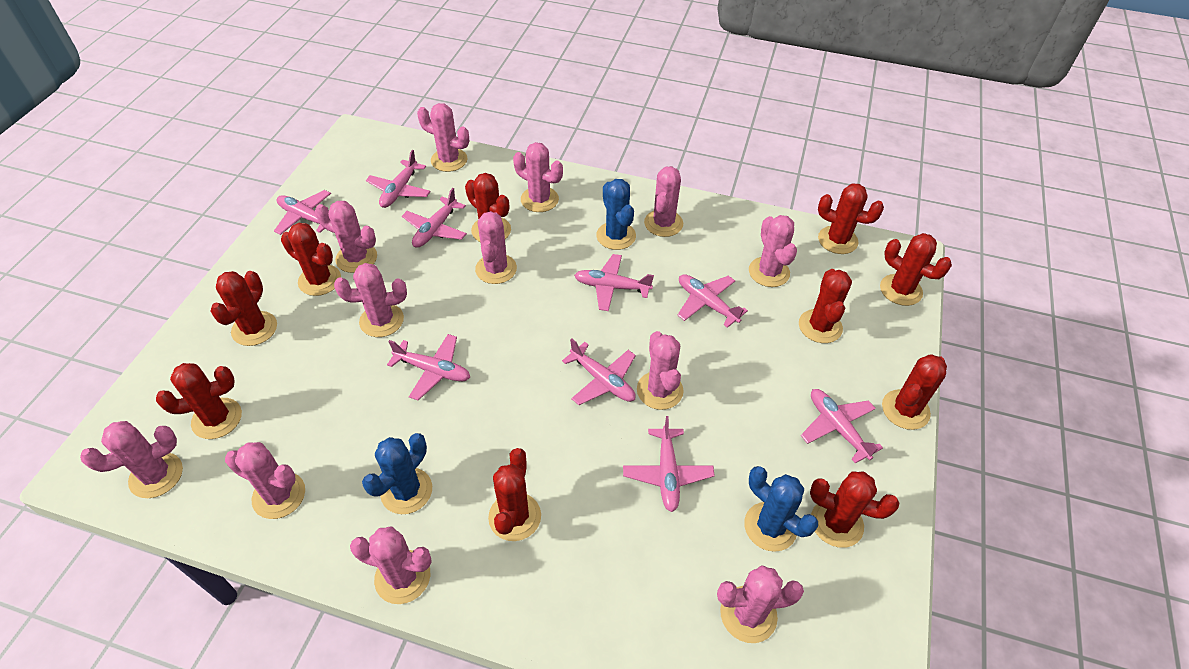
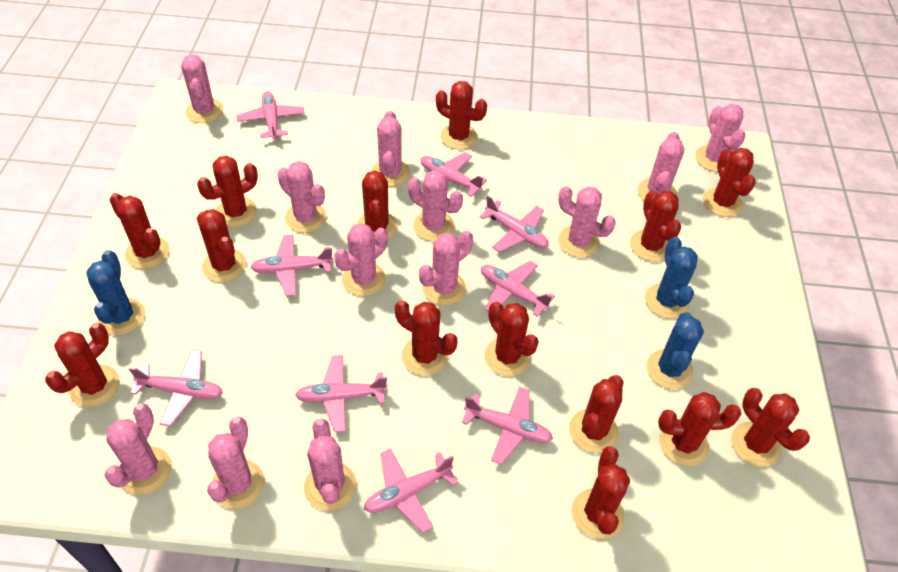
red cactus: 10 -> 14

